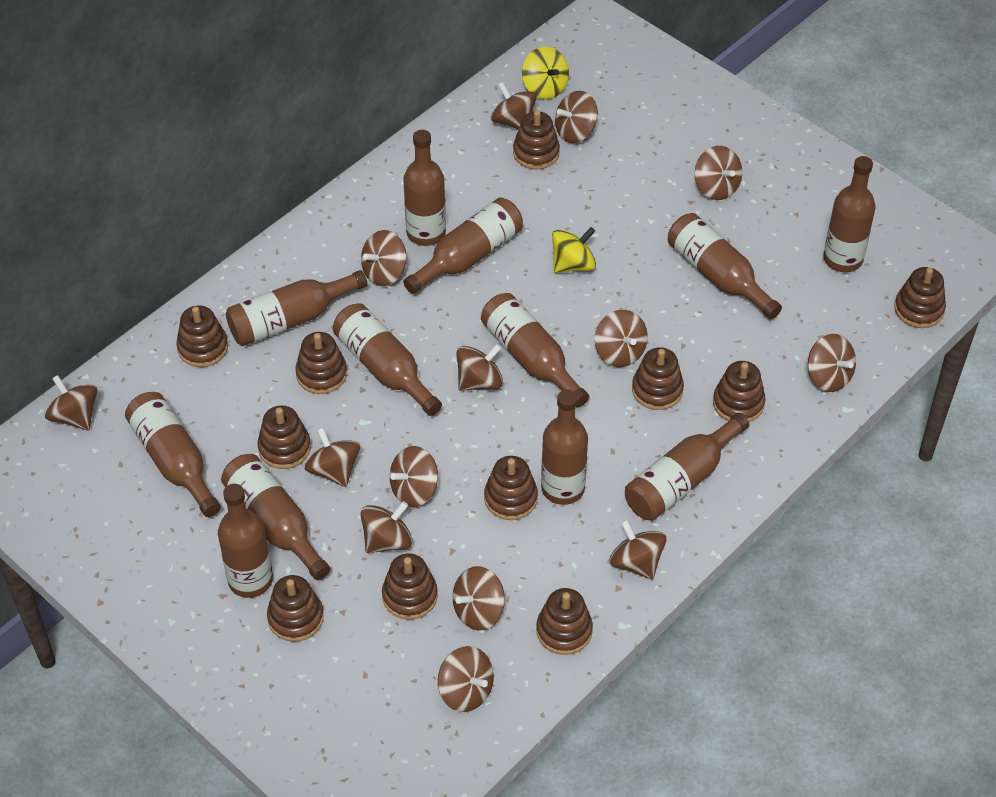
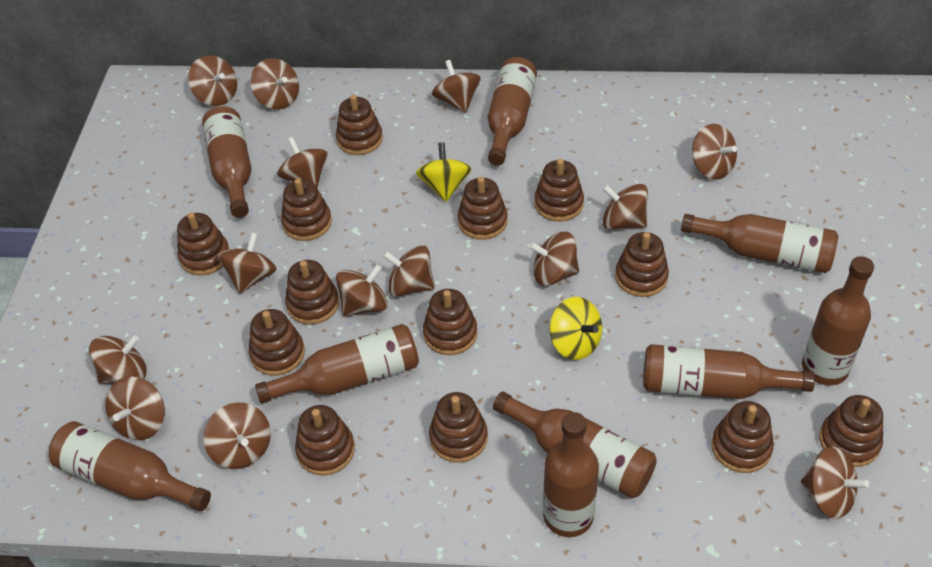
brown bottle: 12 -> 9
brown stacking toy: 11 -> 13

